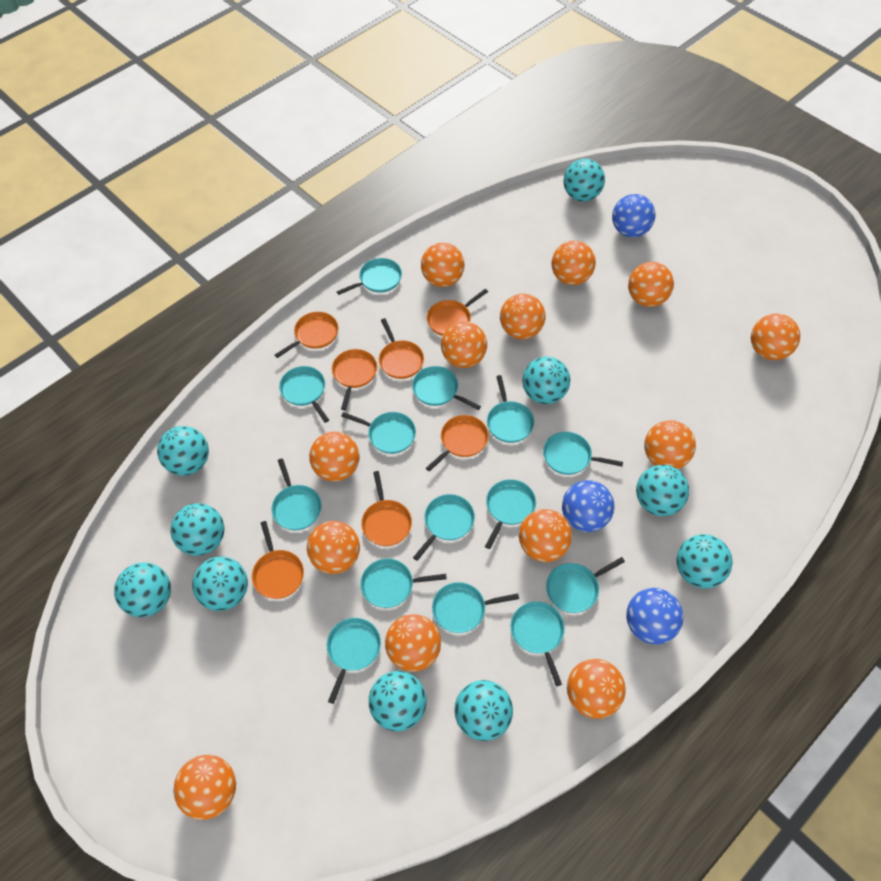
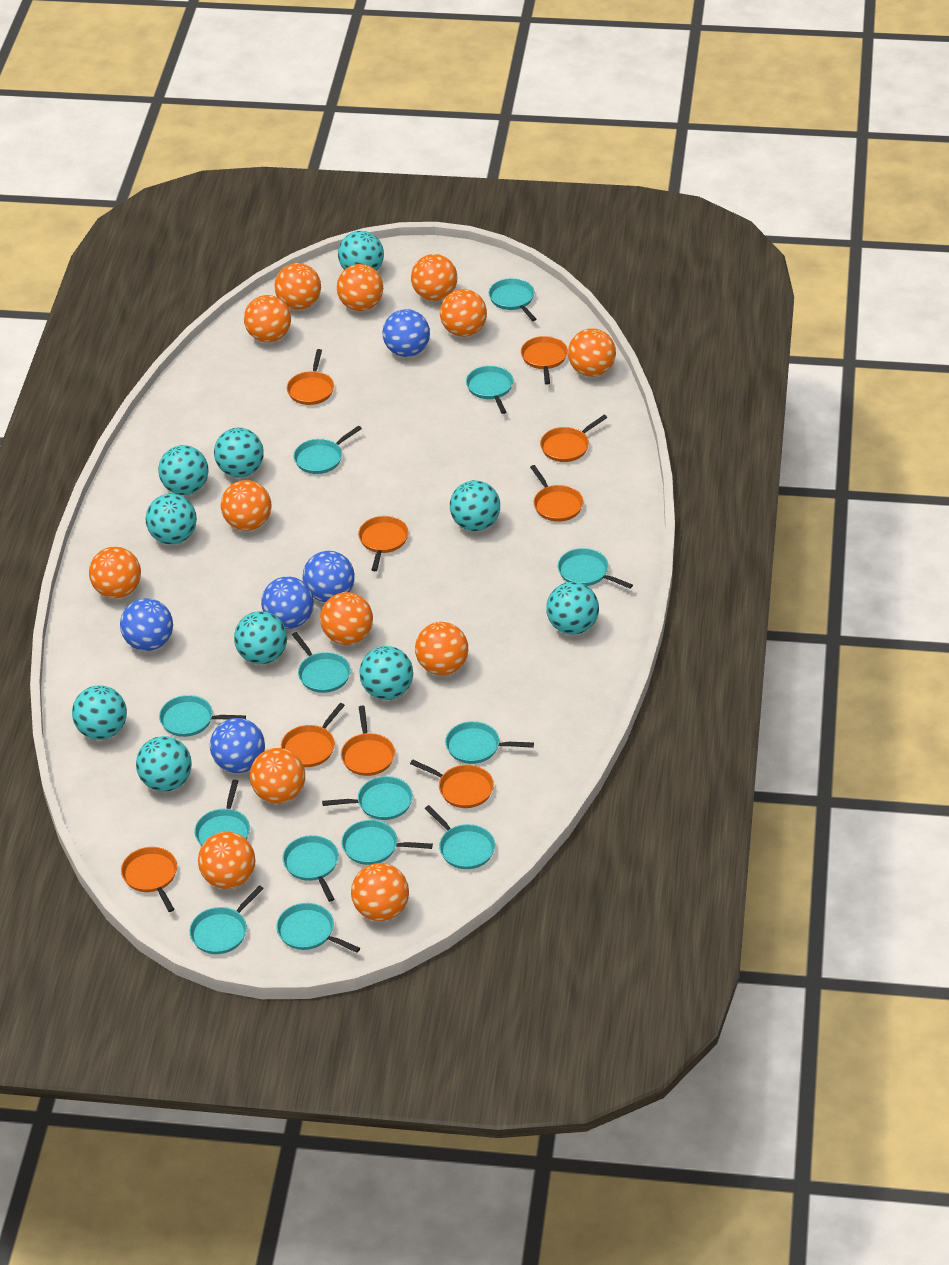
blue ball: 3 -> 5
orange pan: 7 -> 9

